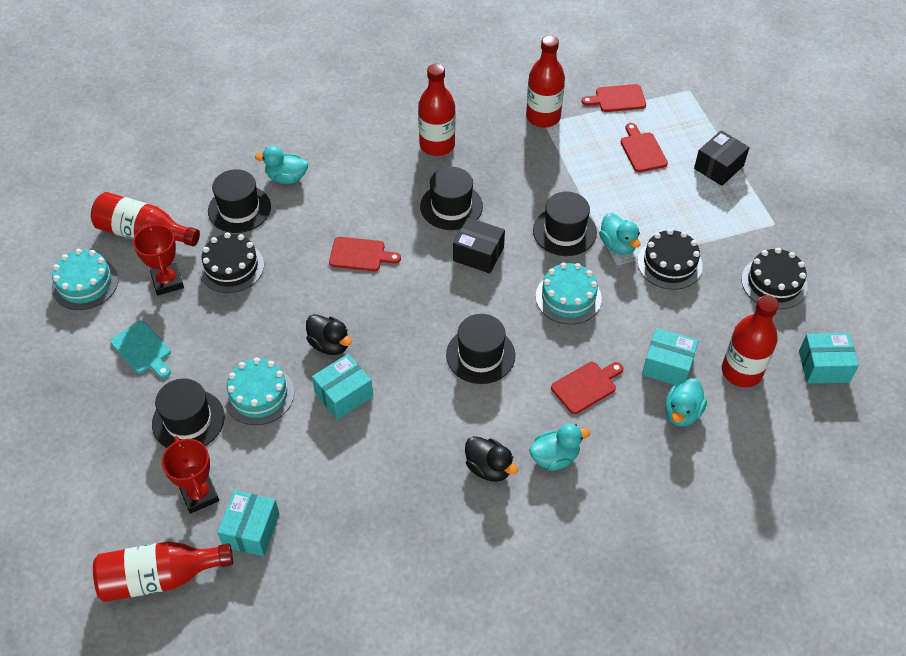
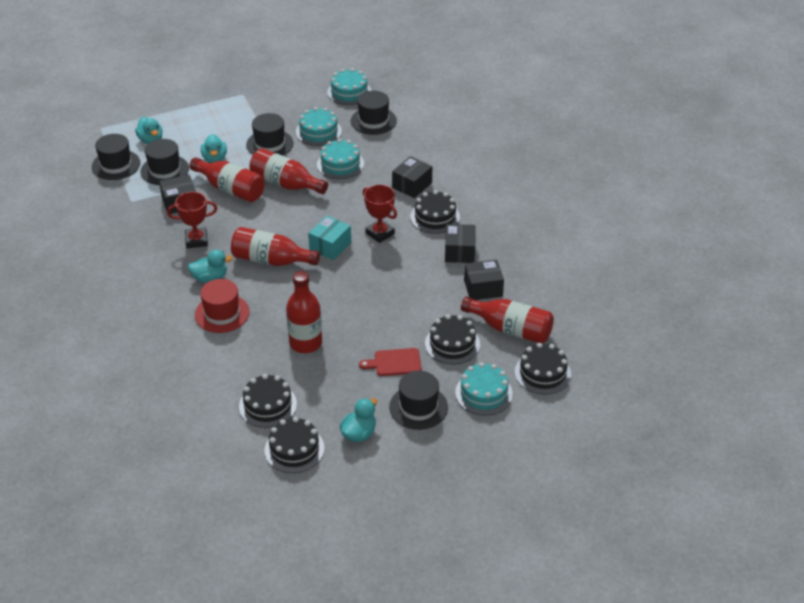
black box: 2 -> 4
black cake: 3 -> 5
black duck: 2 -> 0
red cutting board: 4 -> 1
red hat: 0 -> 1
turquoise box: 4 -> 1
turquoise cake: 3 -> 4
turquoise cutting board: 1 -> 0

